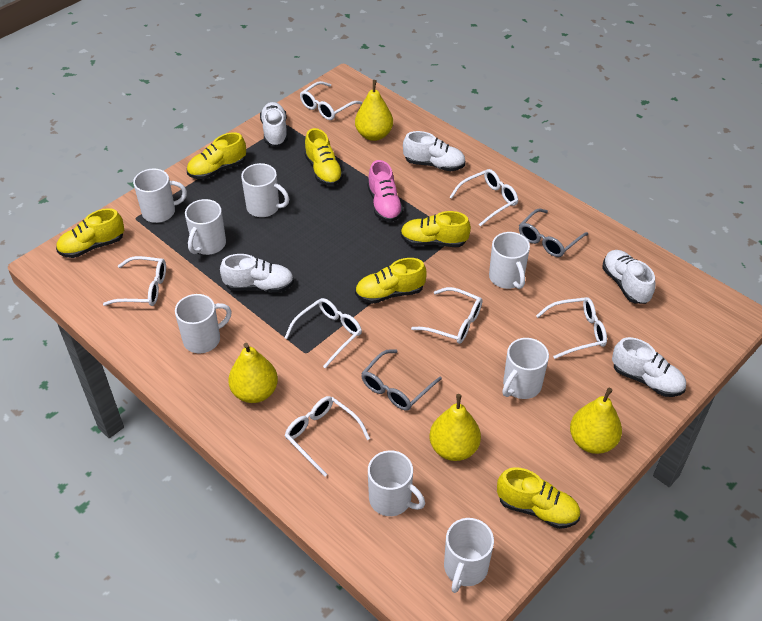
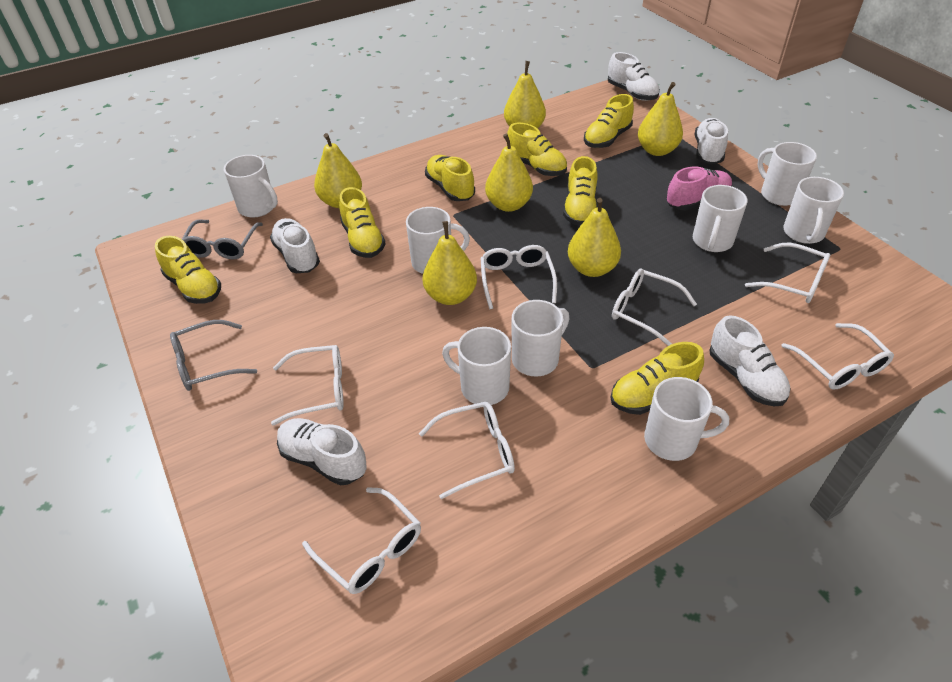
yellow pear: 4 -> 6
yellow shoe: 6 -> 7

